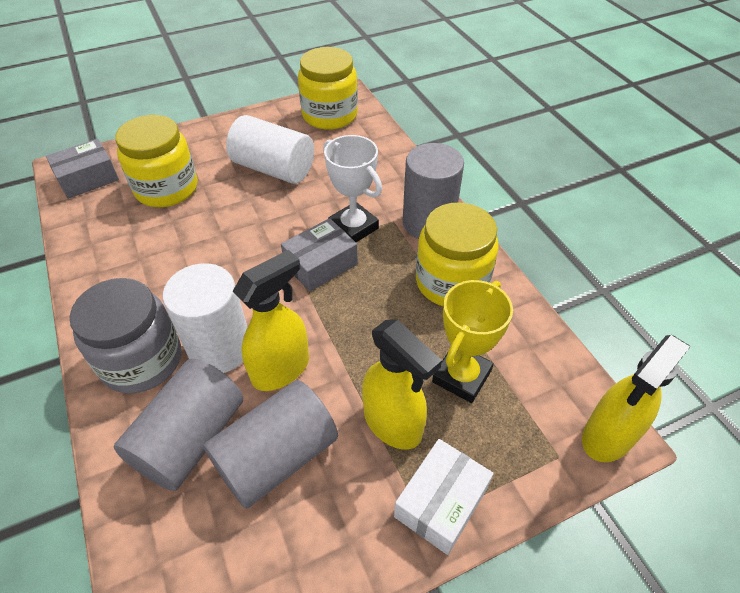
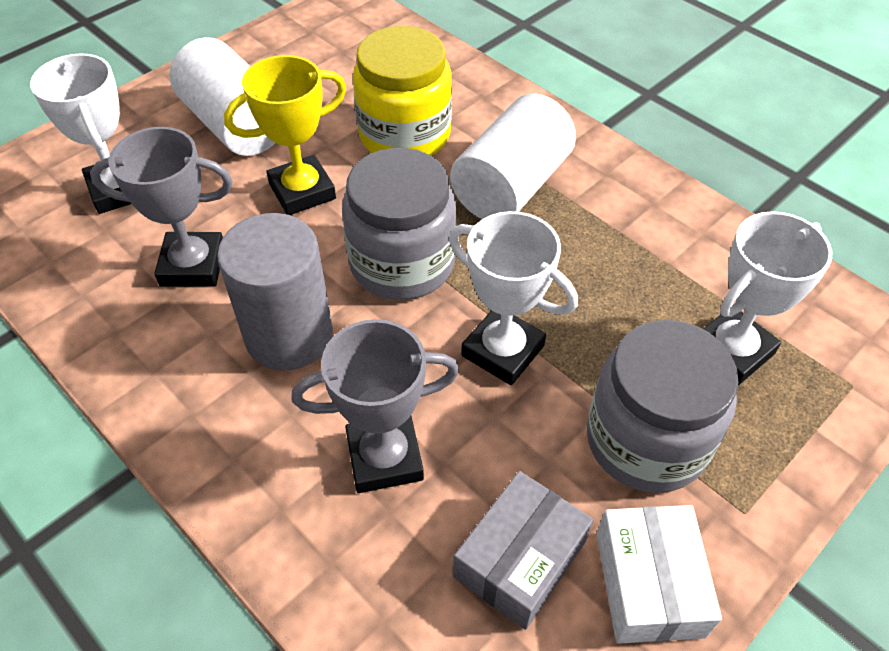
grey box: 2 -> 1
grey cylinder: 3 -> 1
grey jar: 1 -> 2
grey trophy: 0 -> 2
white trophy: 1 -> 3
yellow jar: 3 -> 1
yellow spray bottle: 3 -> 0

